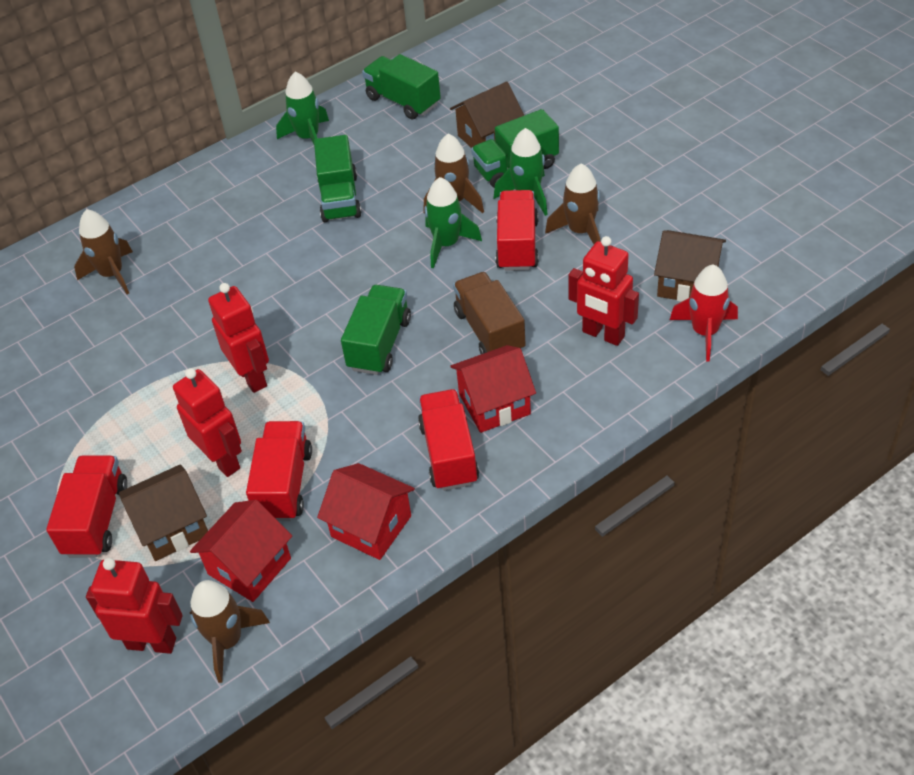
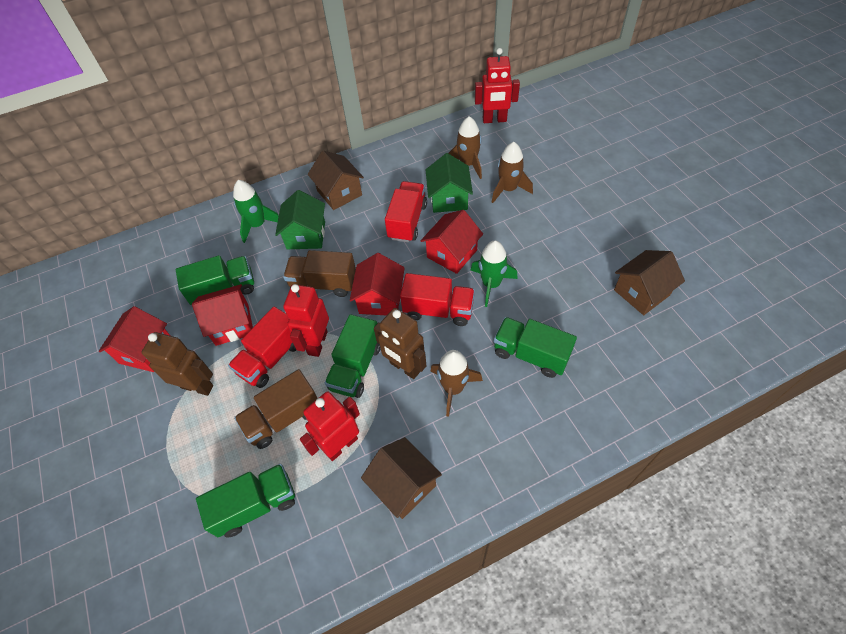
brown robot: 0 -> 2
brown rocket: 4 -> 3
brown truck: 1 -> 2
green house: 0 -> 2
green rocket: 3 -> 2
red house: 3 -> 4
red robot: 4 -> 3
red rocket: 1 -> 0
red truck: 4 -> 3

